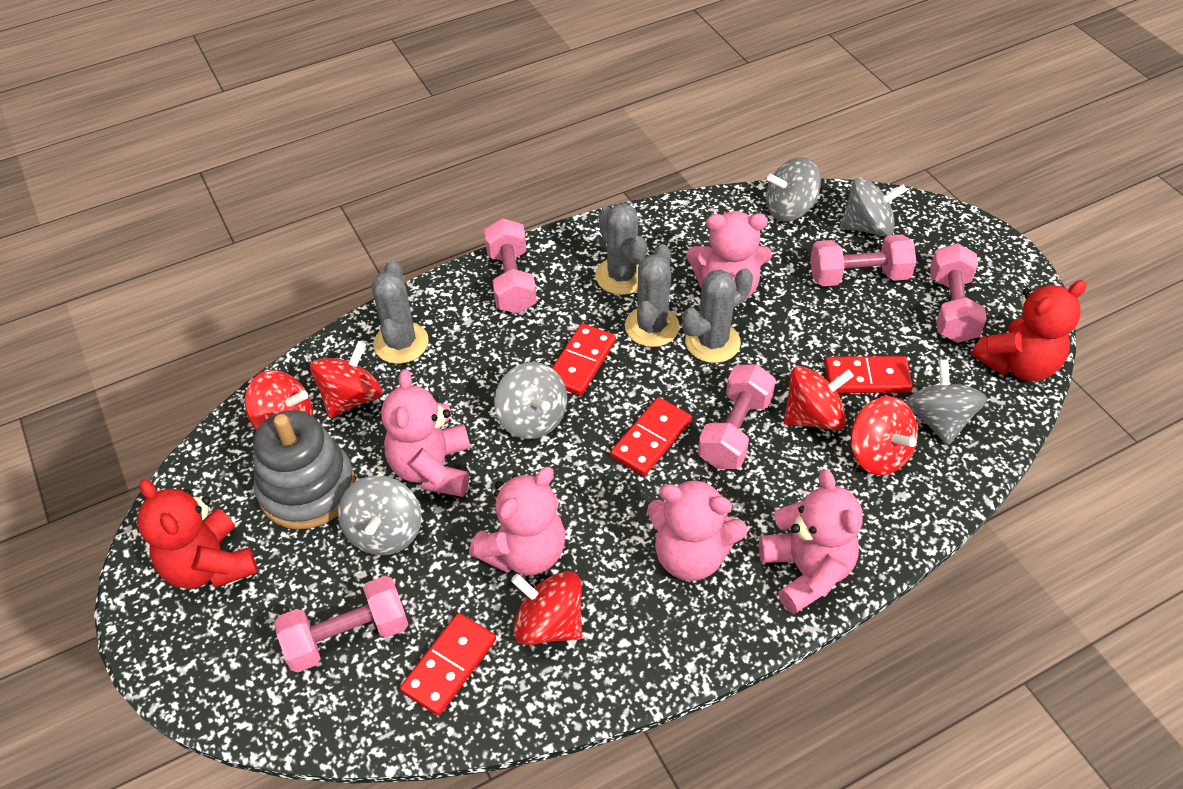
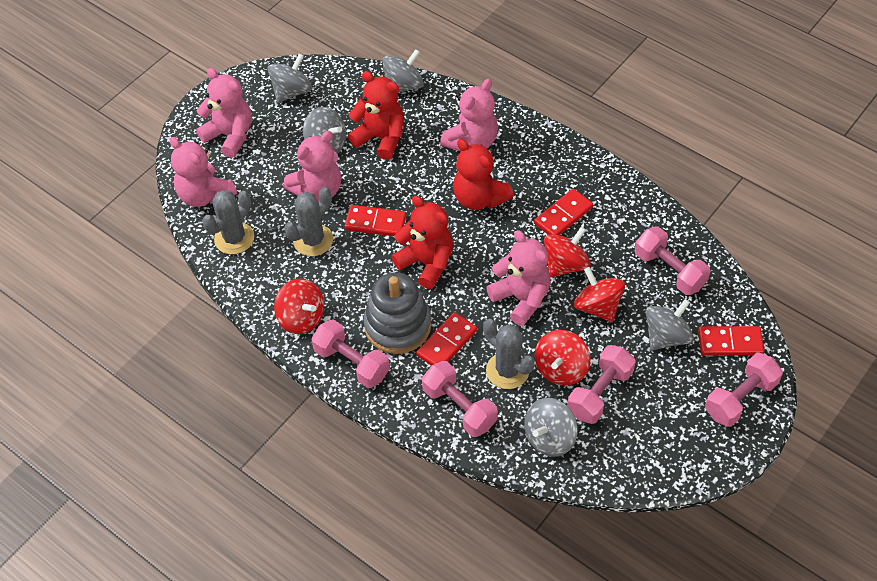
grey cactus: 4 -> 3
red spinning top: 5 -> 4
red teddy bear: 2 -> 3

